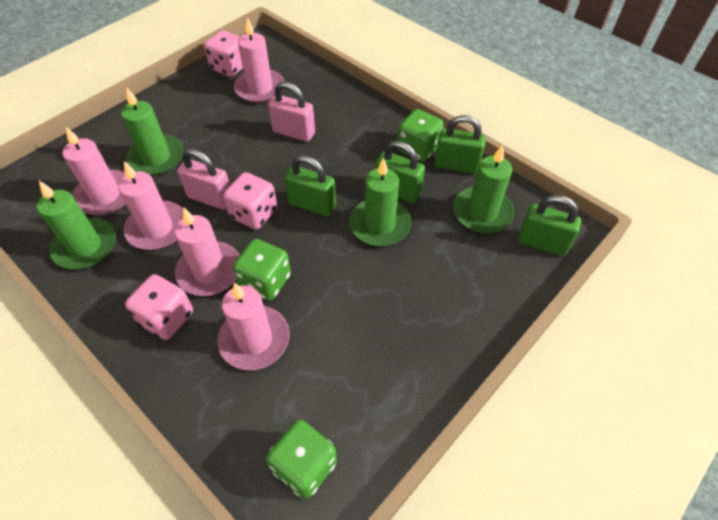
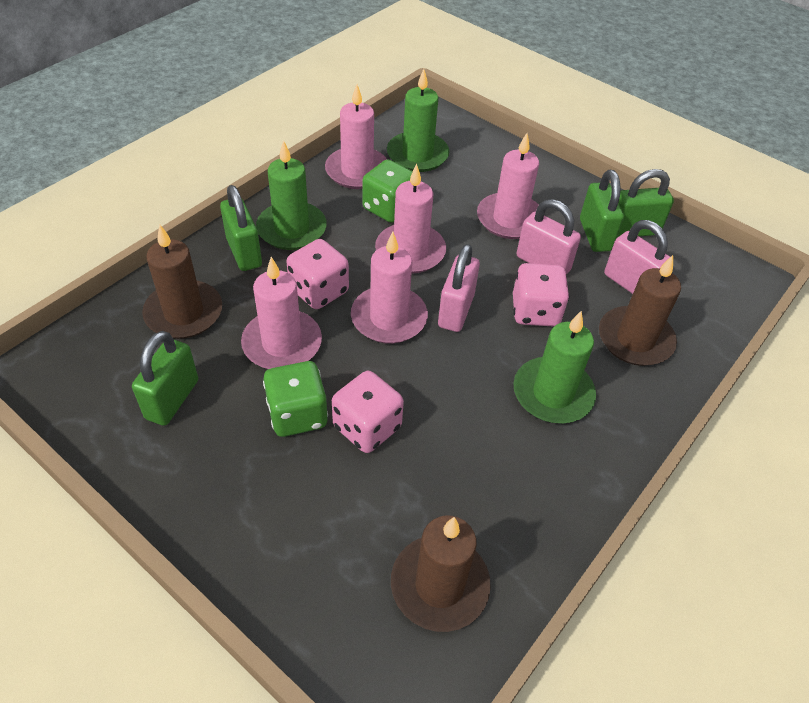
brown candle: 0 -> 3
green candle: 4 -> 3
green dice: 3 -> 2
pink padlock: 2 -> 3

